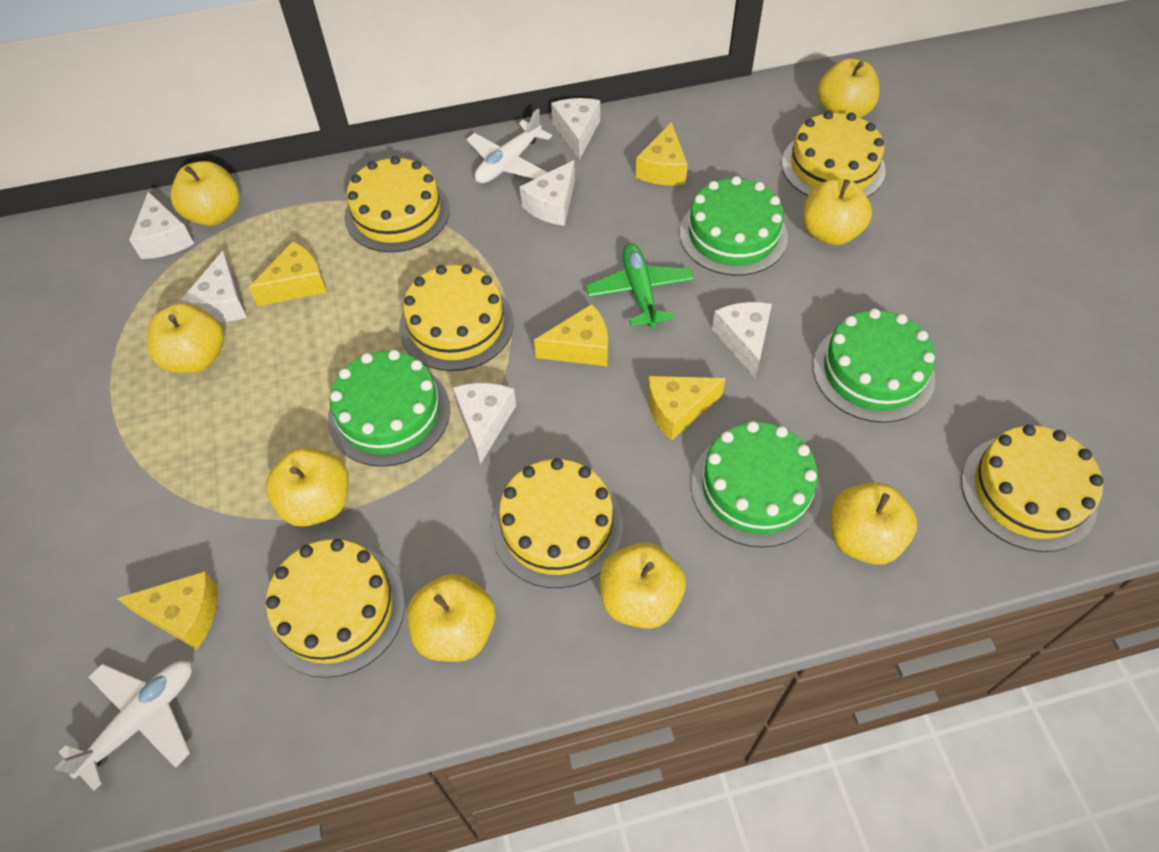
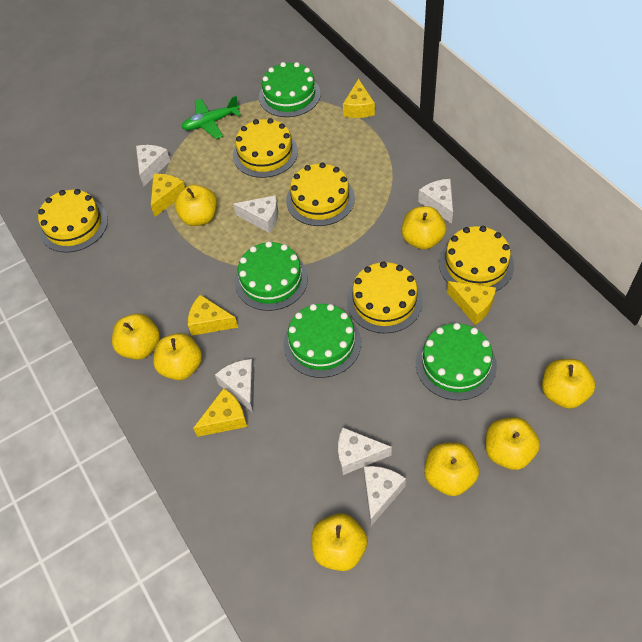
white plane: 2 -> 0
yellow cake: 6 -> 5

